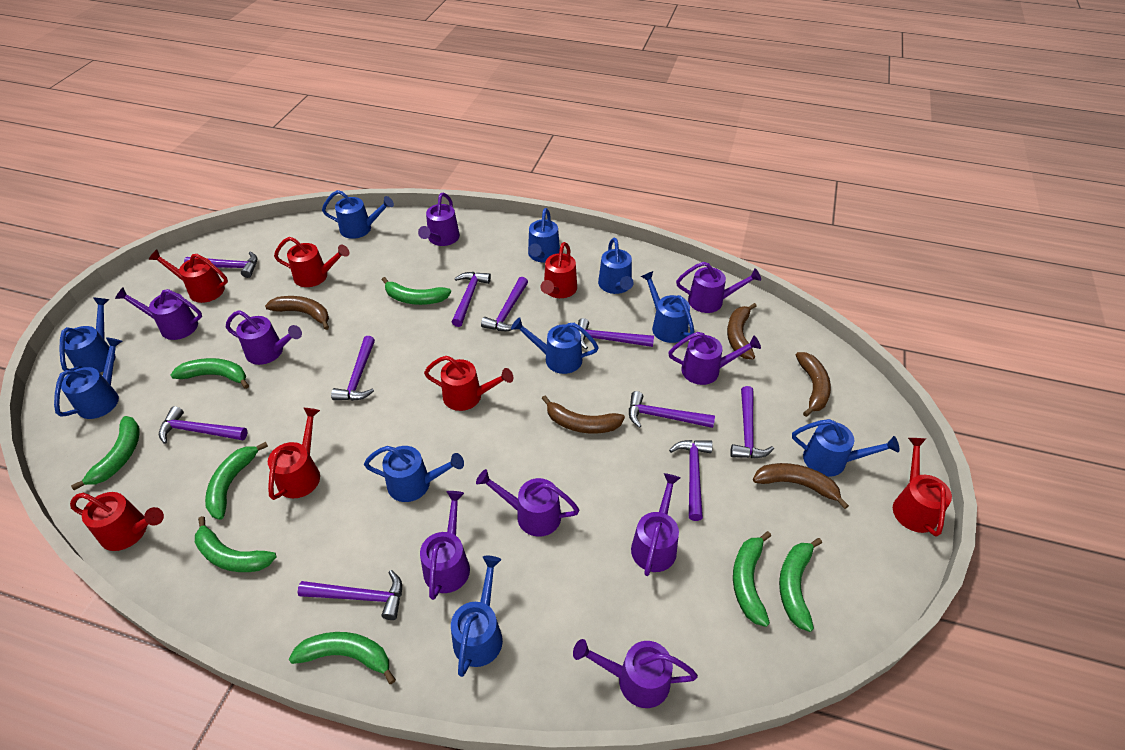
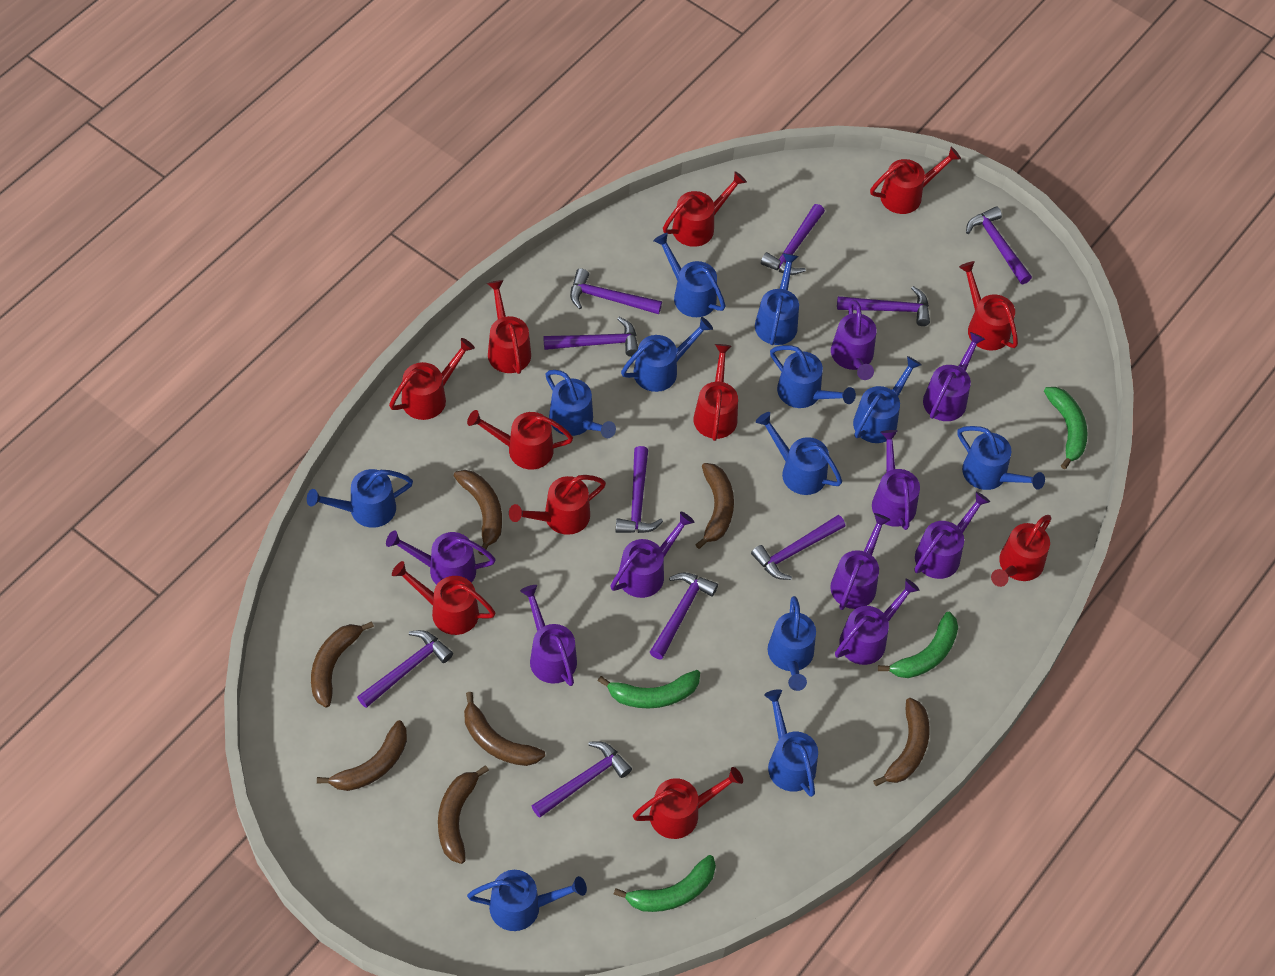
blue watering can: 10 -> 12
brown banana: 5 -> 7
green banana: 8 -> 4
red watering can: 7 -> 11

